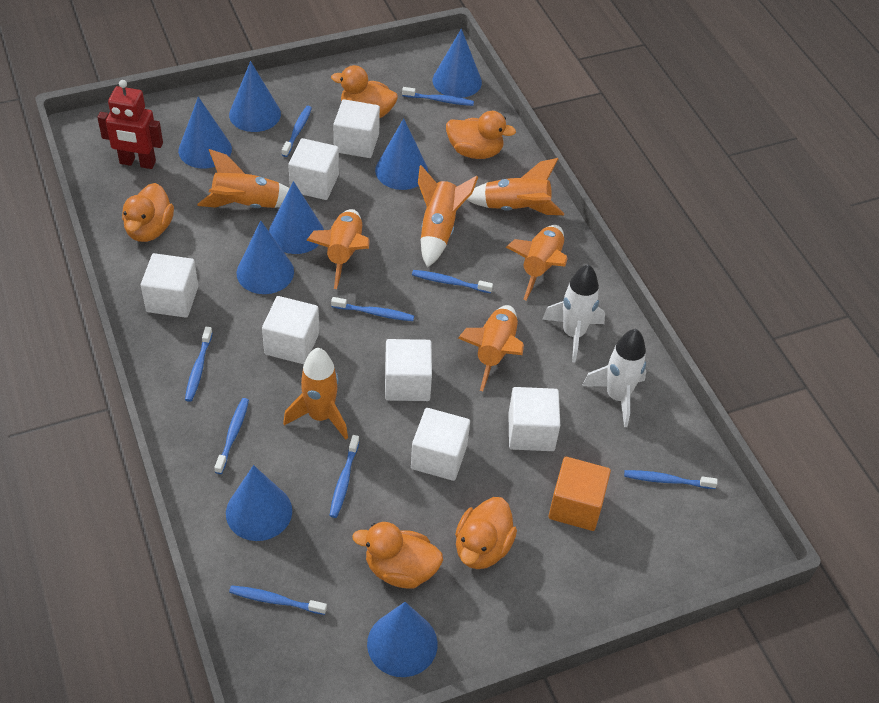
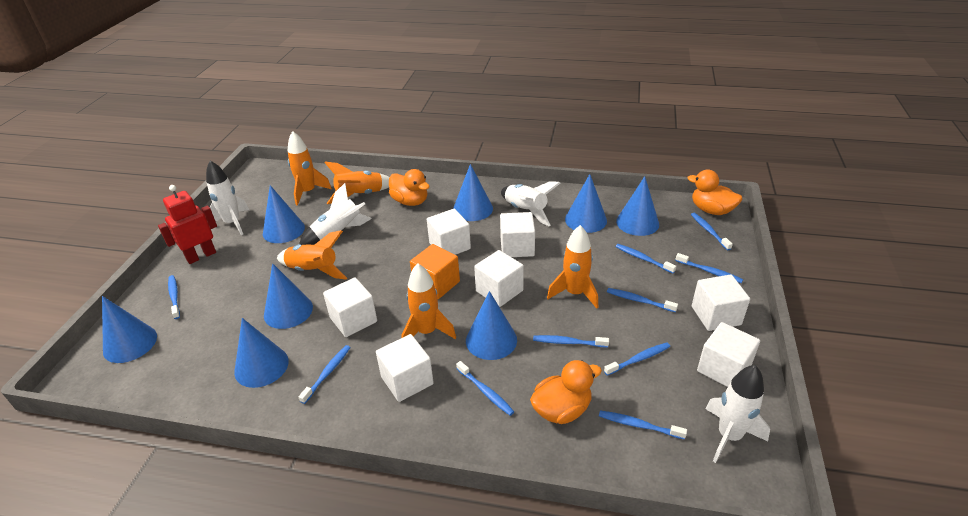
blue toothbrush: 9 -> 10
orange duck: 5 -> 3
orange rocket: 7 -> 5
white rocket: 2 -> 4

